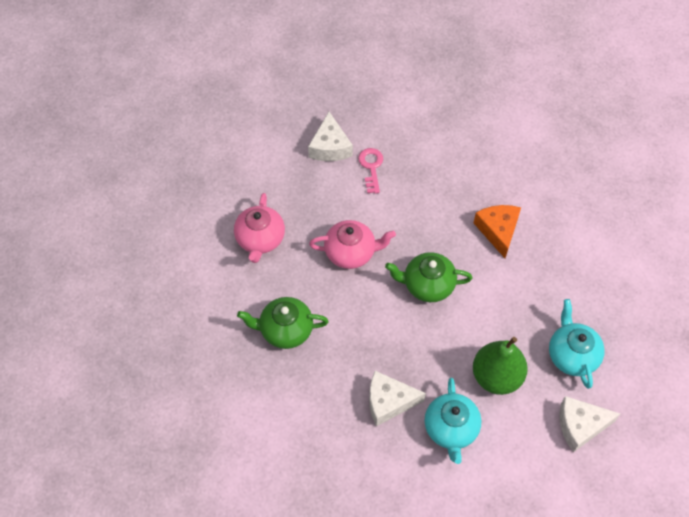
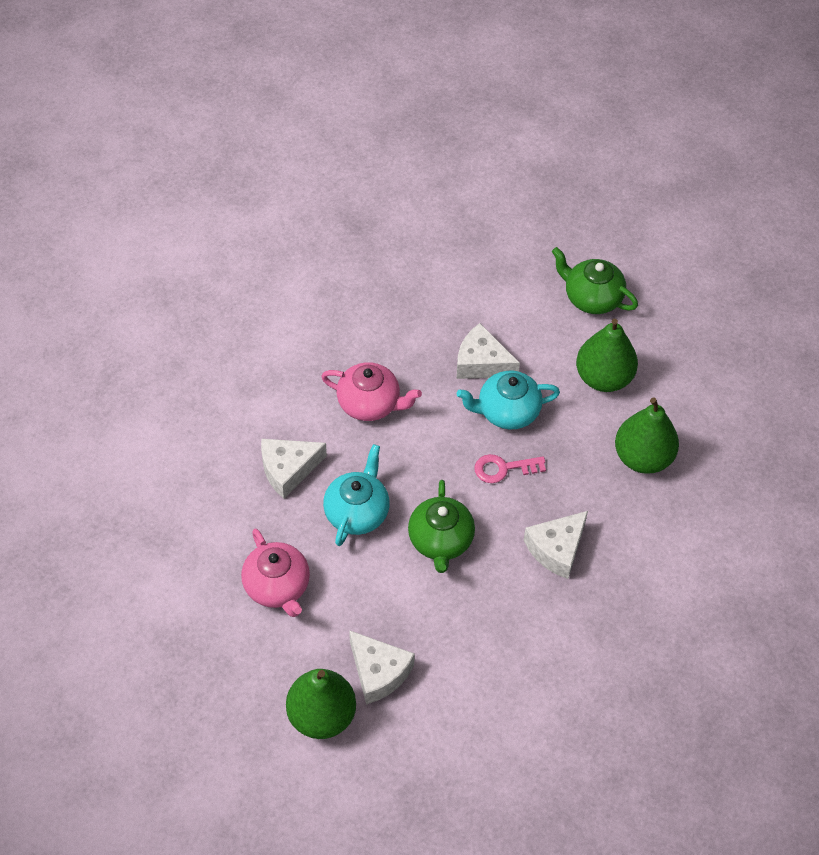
green pear: 1 -> 3
orange cheese: 1 -> 0
white cheese: 3 -> 4

